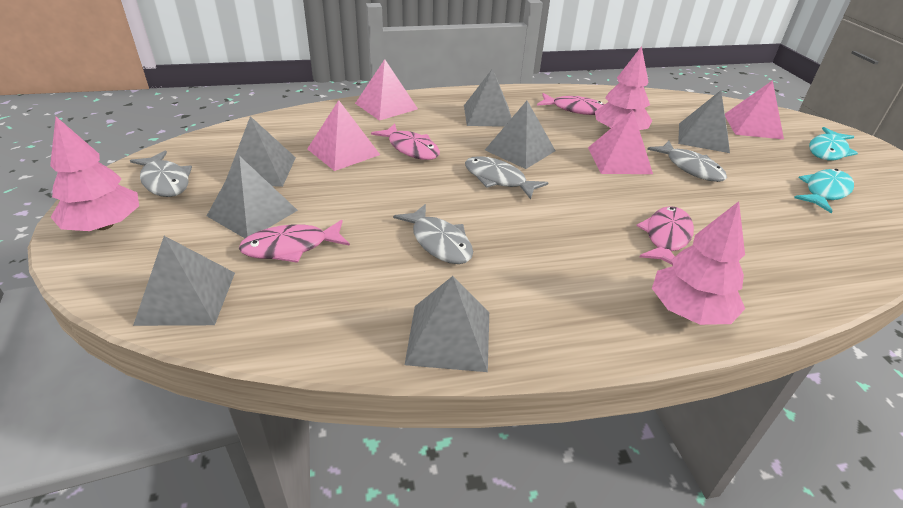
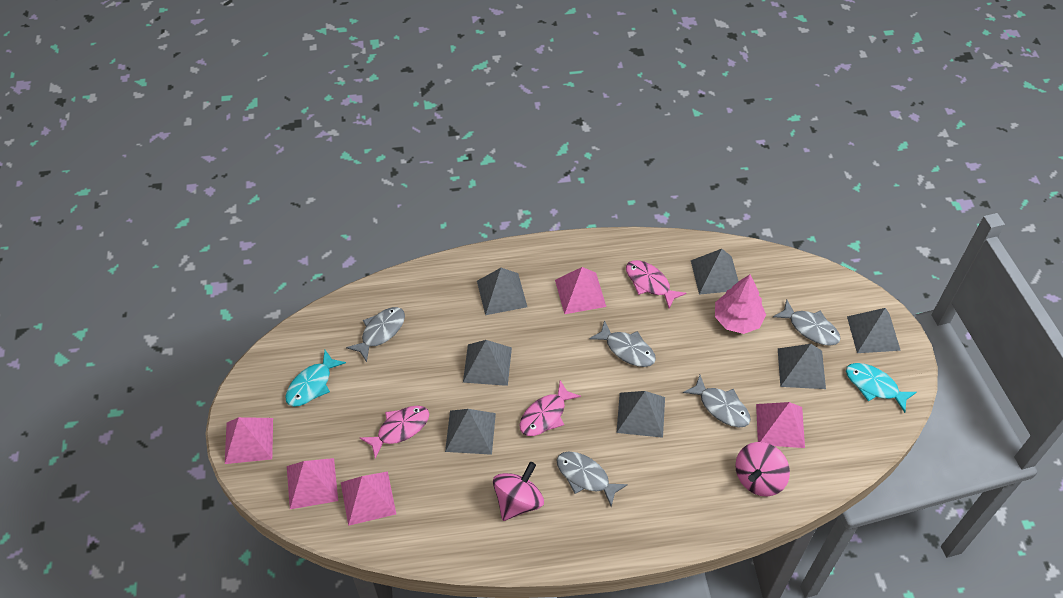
grey fish: 4 -> 5
pink fish: 4 -> 3
pink pyramid: 4 -> 5
pink spinning top: 0 -> 2
pink tree: 3 -> 1

